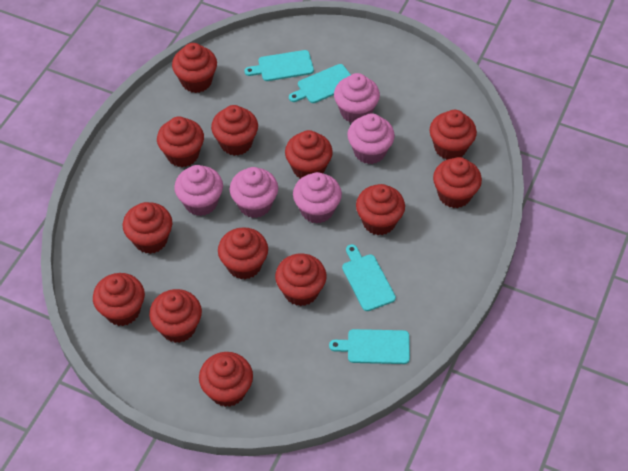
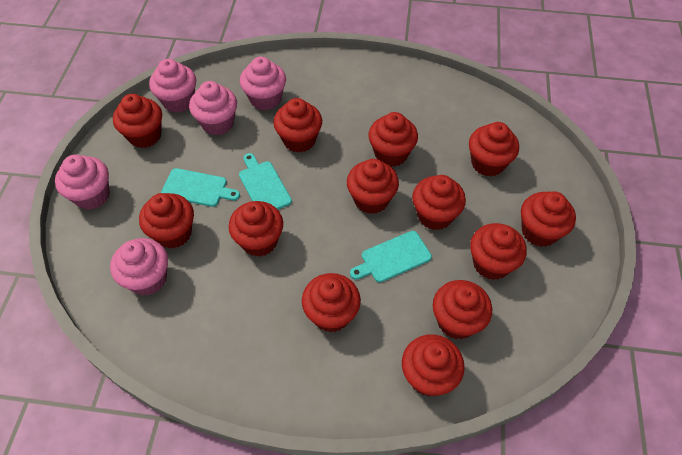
turquoise cutting board: 4 -> 3

